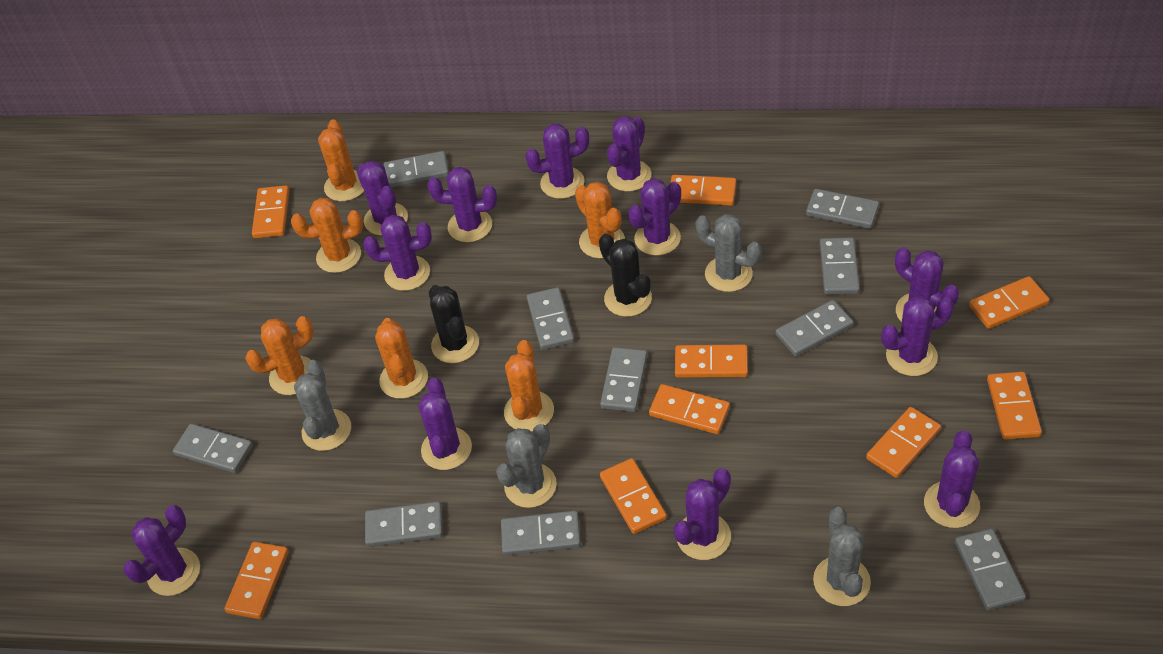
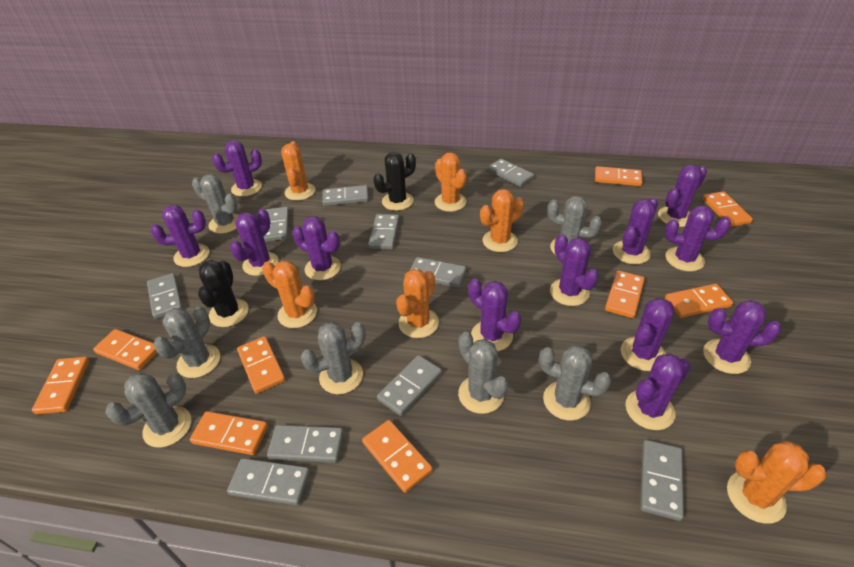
grey cactus: 4 -> 7

